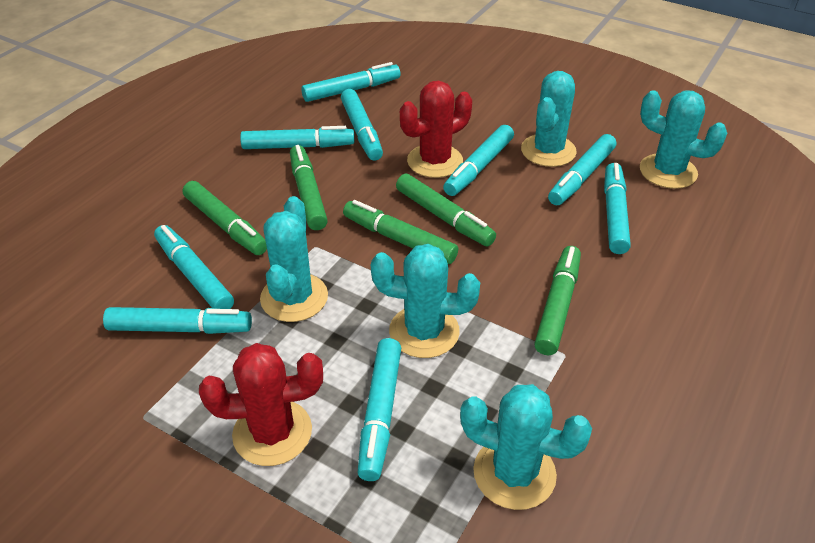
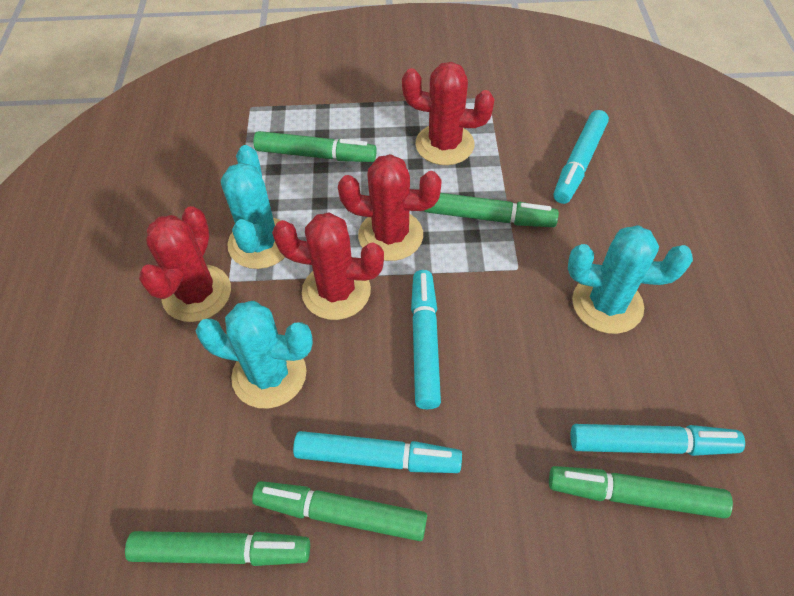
red cactus: 2 -> 4
turquoise cactus: 5 -> 3
turquoise marker: 9 -> 4

